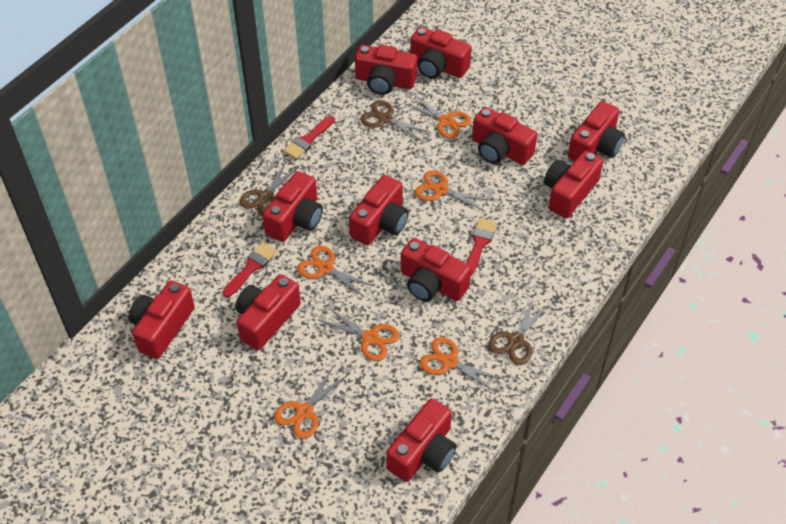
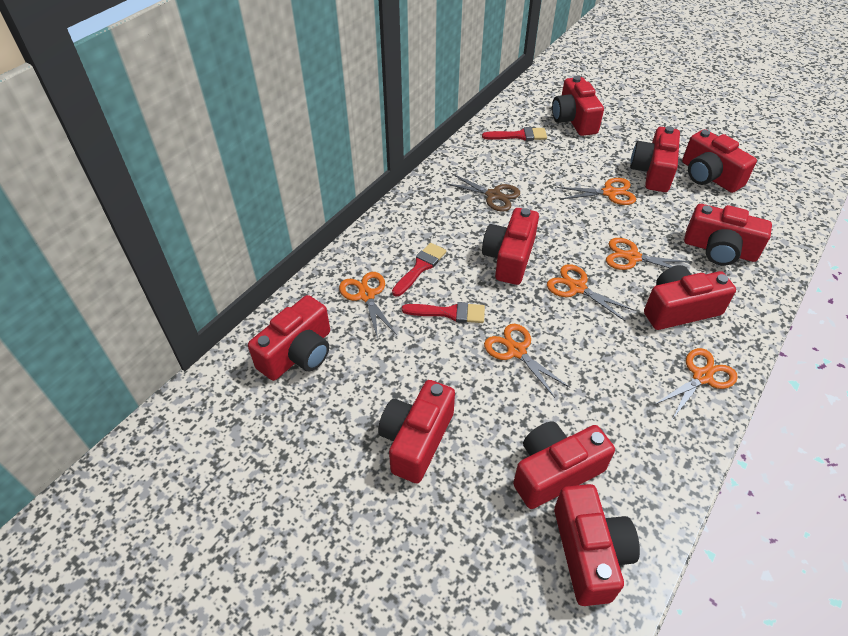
brown scissors: 3 -> 1
red camera: 11 -> 10

